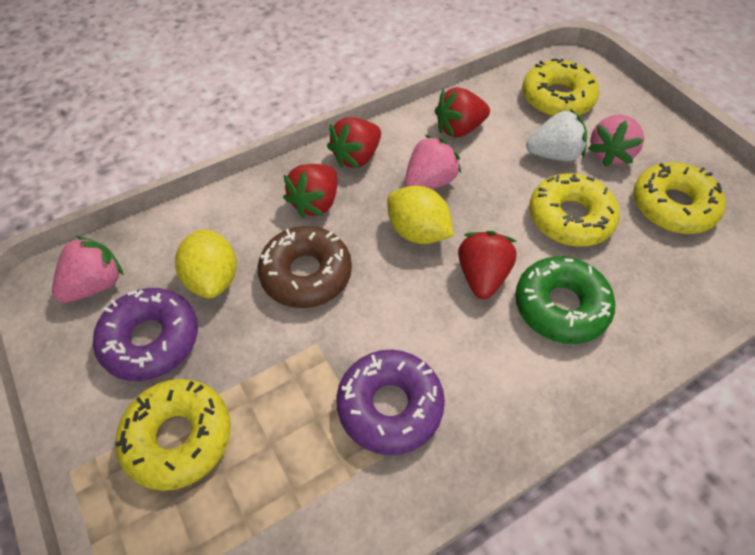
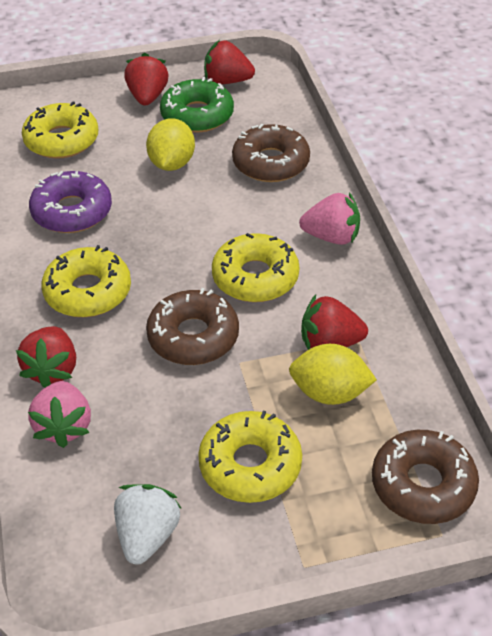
brown donut: 1 -> 3
pink strawberry: 3 -> 2
purple donut: 2 -> 1

